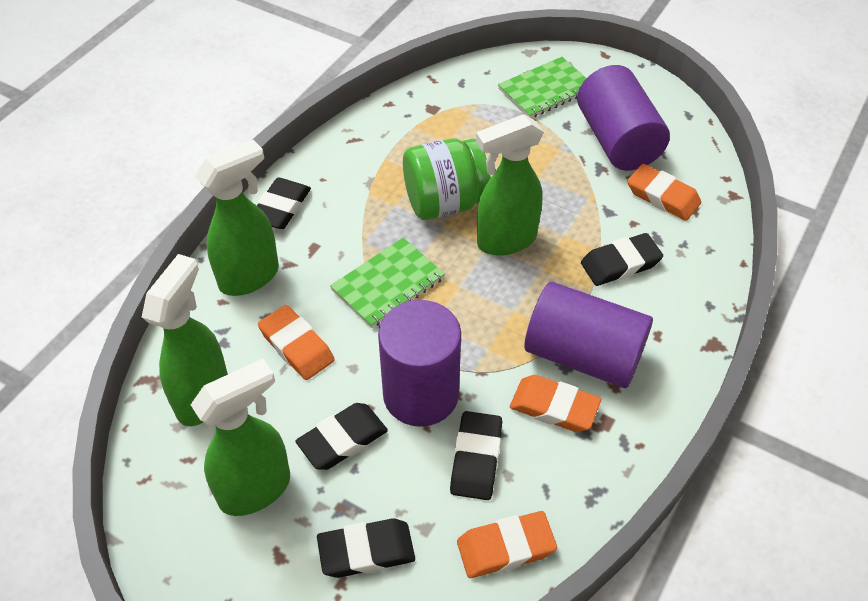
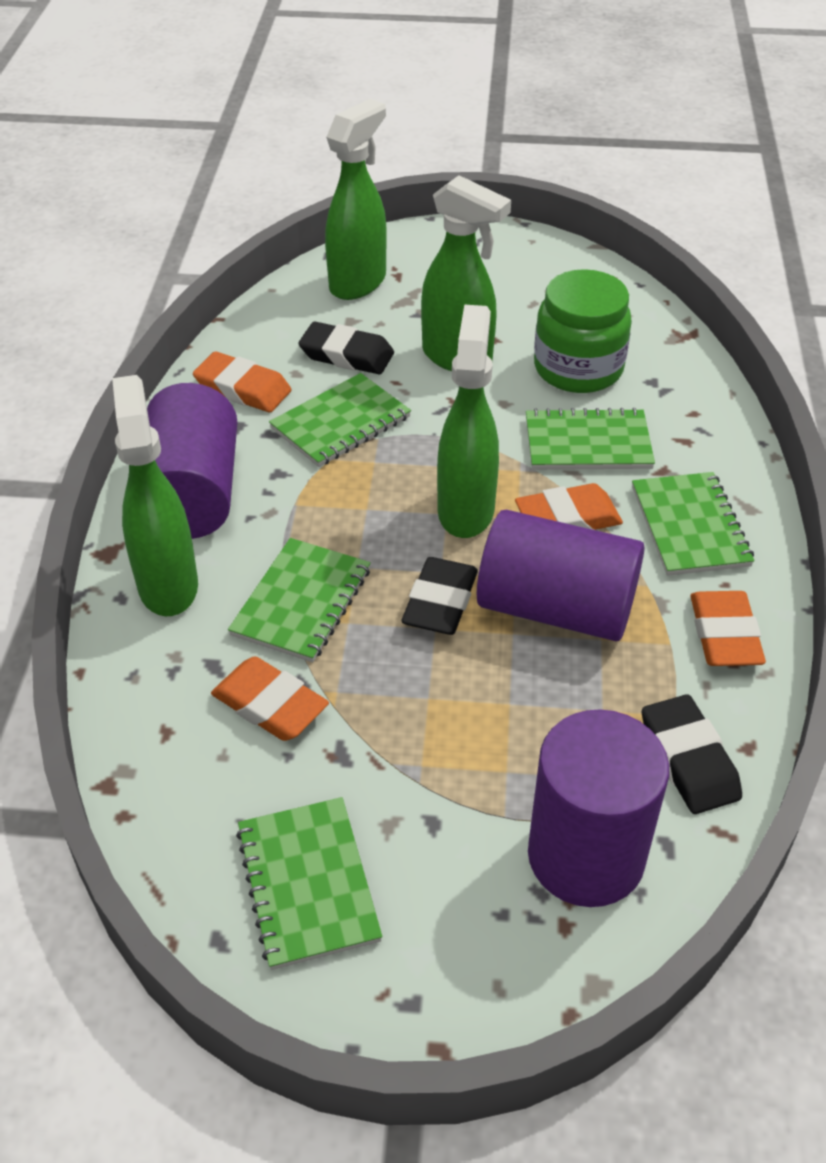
black eraser: 5 -> 3
green notebook: 2 -> 5

